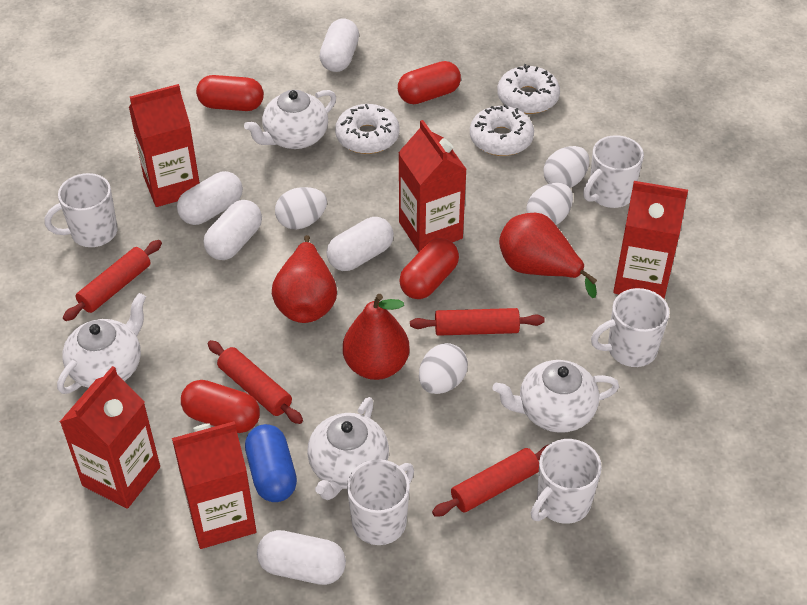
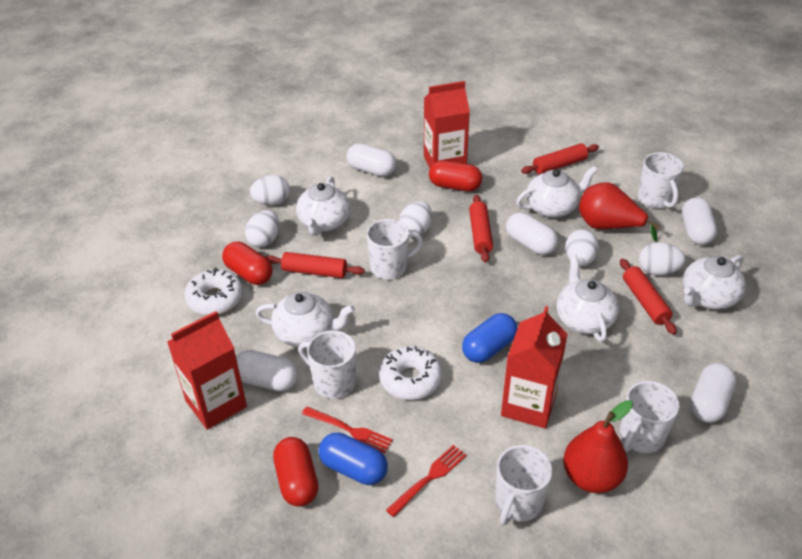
blue capsule: 1 -> 2
red capsule: 4 -> 3
red carton: 5 -> 3
red fork: 0 -> 2
red pear: 3 -> 2
white donut: 3 -> 2
white egg: 4 -> 5
white teapot: 4 -> 5

